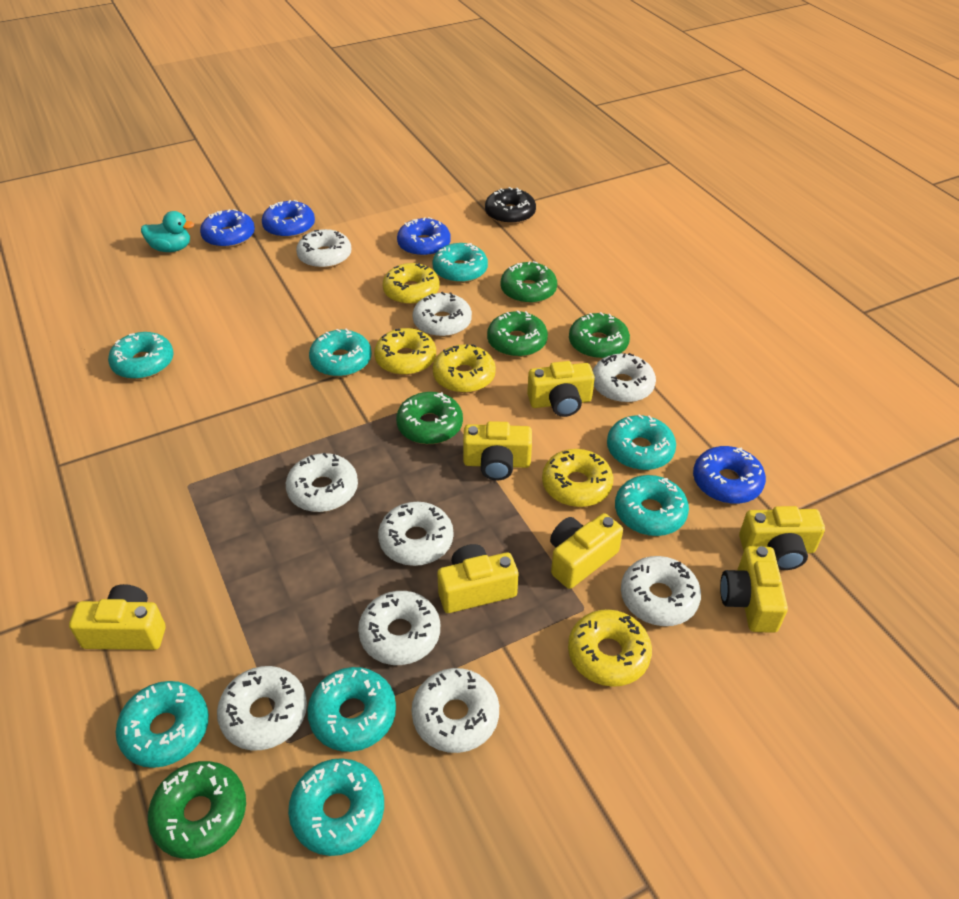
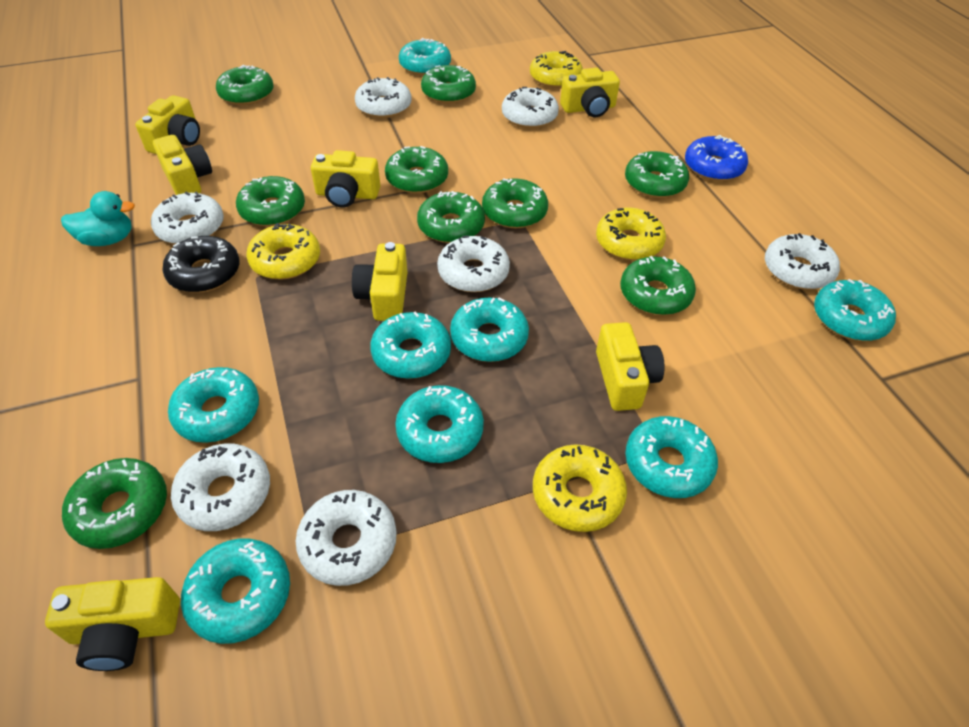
blue donut: 4 -> 1
green donut: 5 -> 9
white donut: 9 -> 7
yellow donut: 5 -> 4

